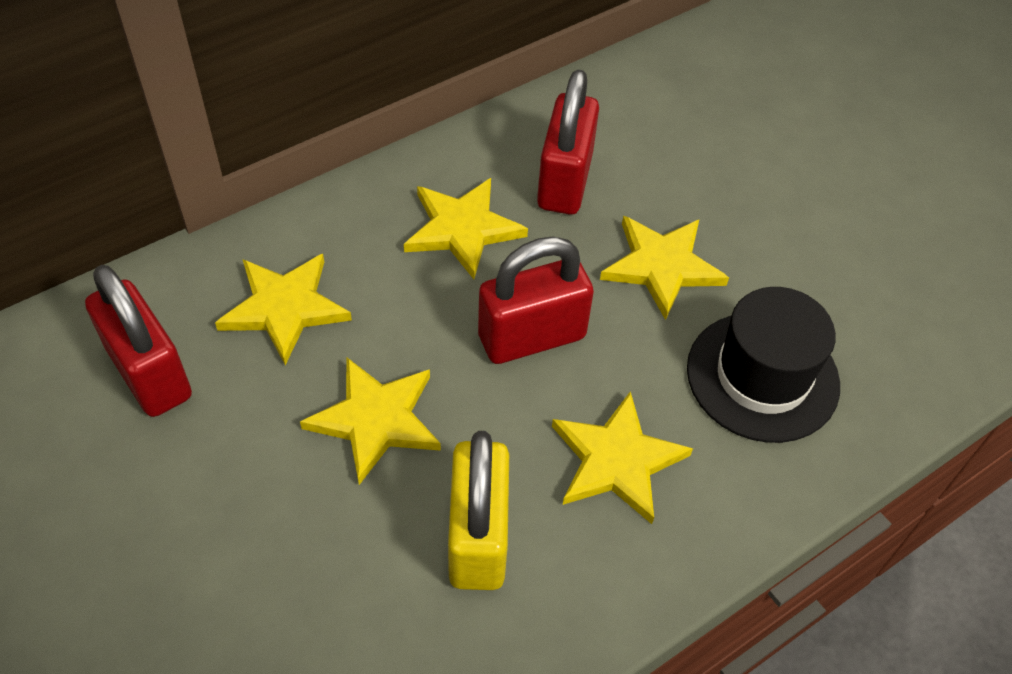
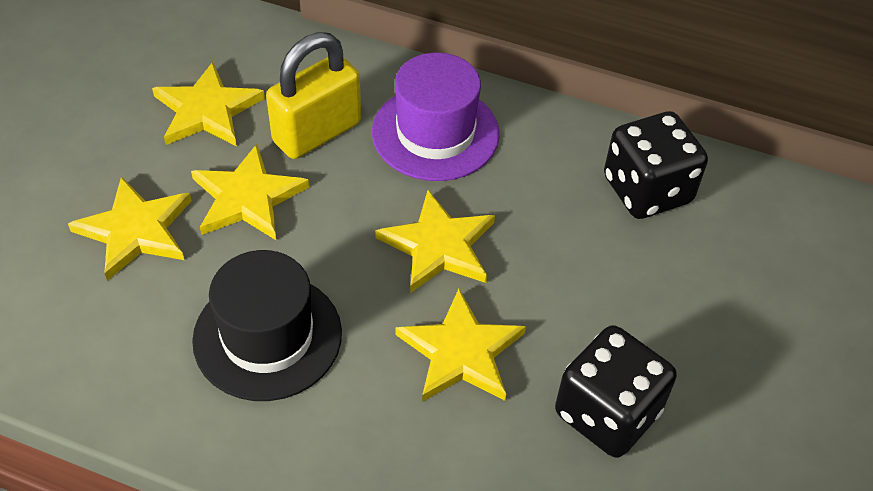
black dice: 0 -> 2
purple hat: 0 -> 1
red padlock: 3 -> 0

